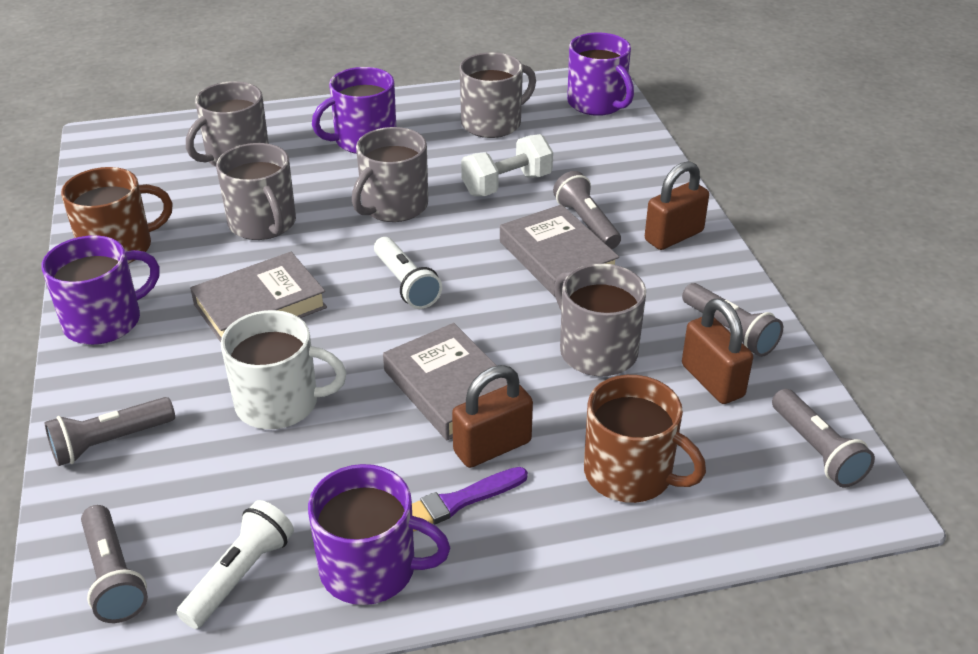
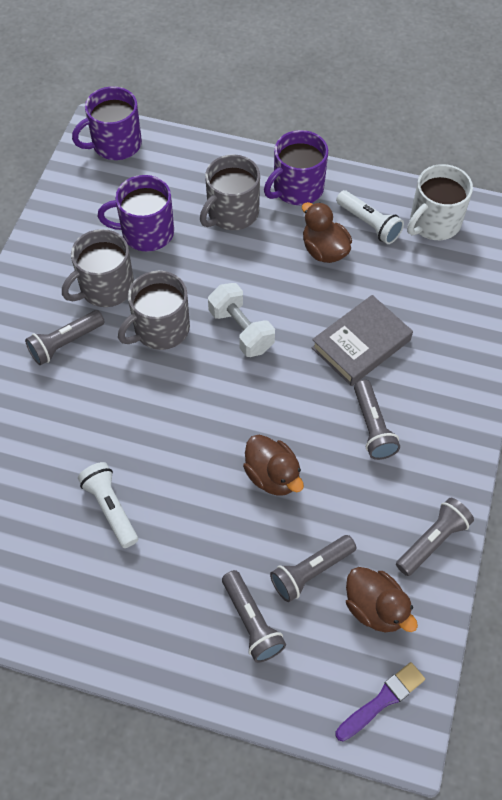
brown duck: 0 -> 3
brown mug: 2 -> 0
brown padlock: 3 -> 0
grey book: 3 -> 1
grey mug: 5 -> 3
purple mug: 4 -> 3

